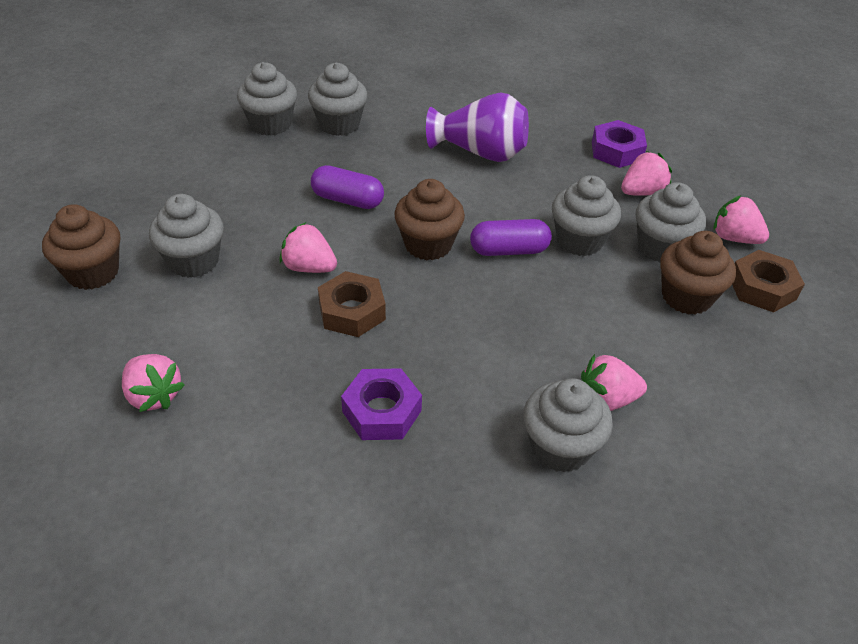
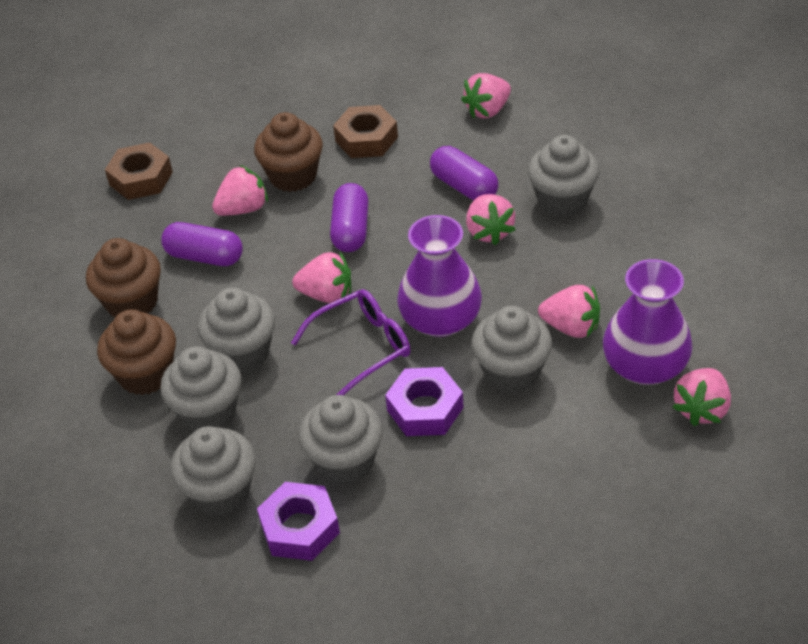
pink strawberry: 5 -> 6
purple capsule: 2 -> 3
purple glasses: 0 -> 1
purple vase: 1 -> 2

